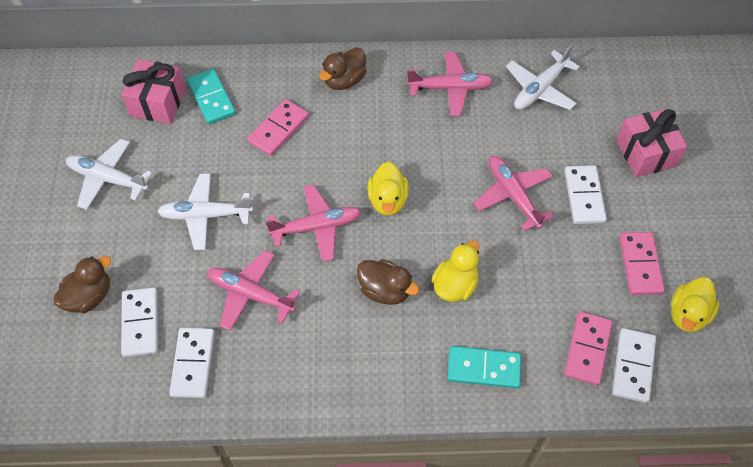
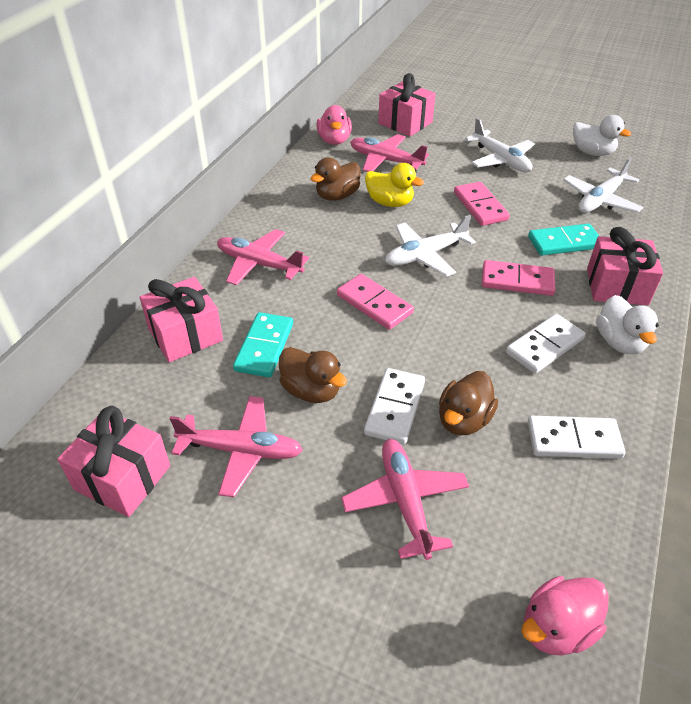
pink duck: 0 -> 2
pink gift: 2 -> 4
white domino: 4 -> 3
white duck: 0 -> 2
yellow duck: 3 -> 1

